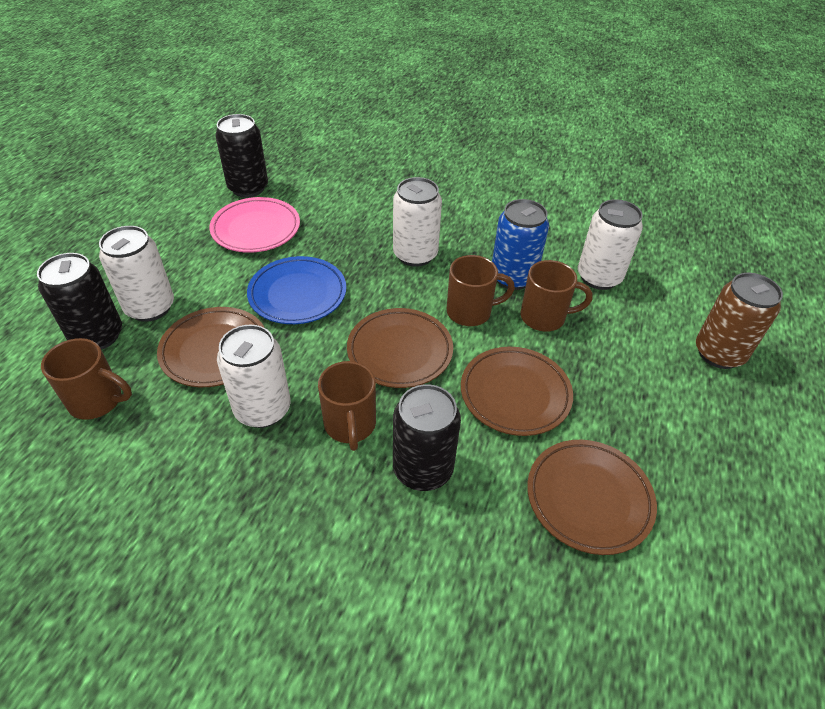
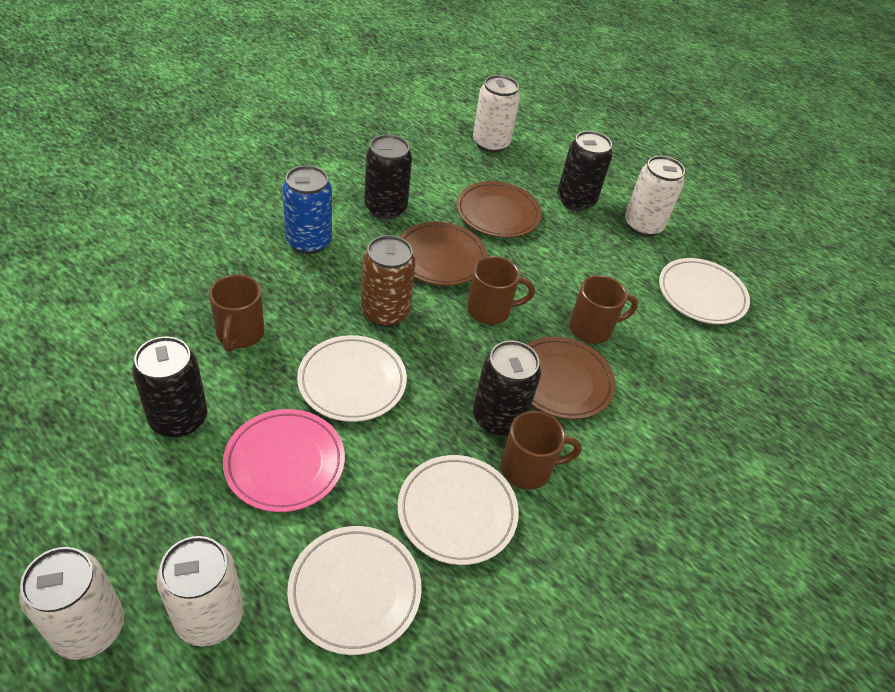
black can: 3 -> 4
blue plate: 1 -> 0
brown plate: 4 -> 3
white plate: 0 -> 4

